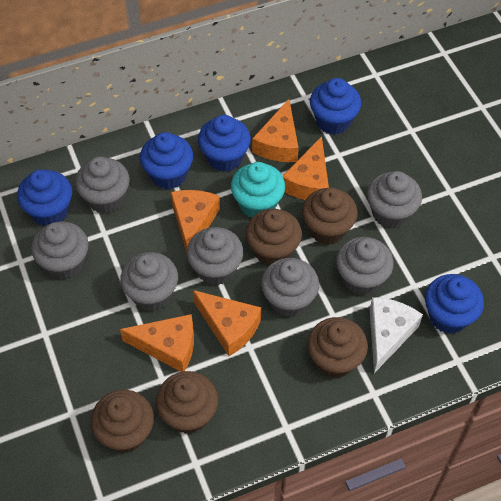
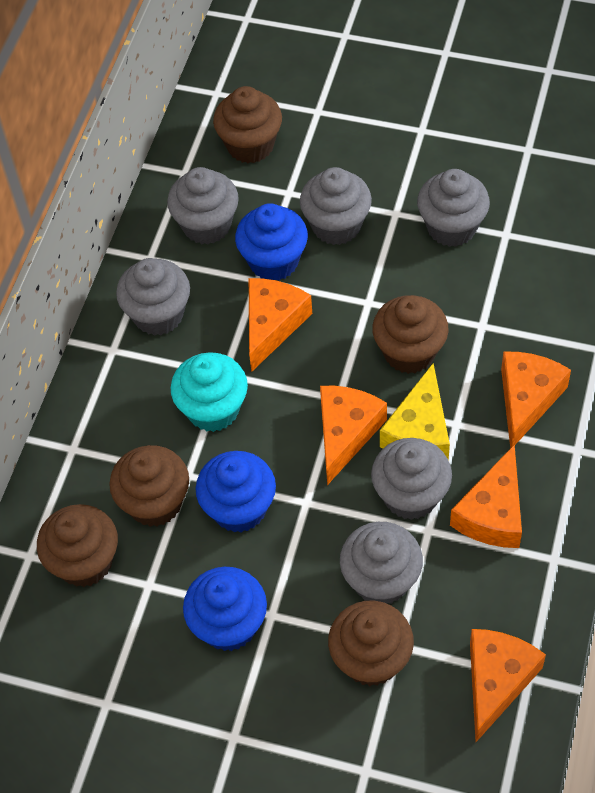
blue cupcake: 5 -> 3
grey cupcake: 7 -> 6
white cheese: 1 -> 0
yellow cheese: 0 -> 1

